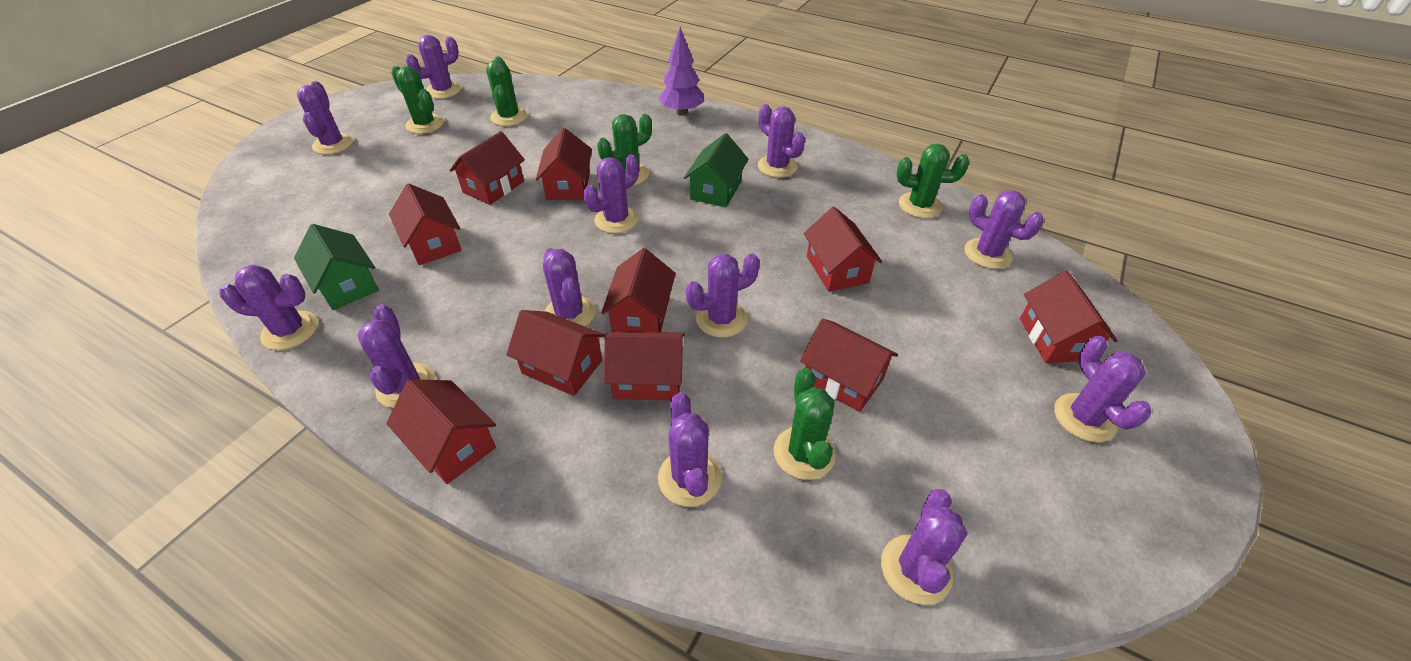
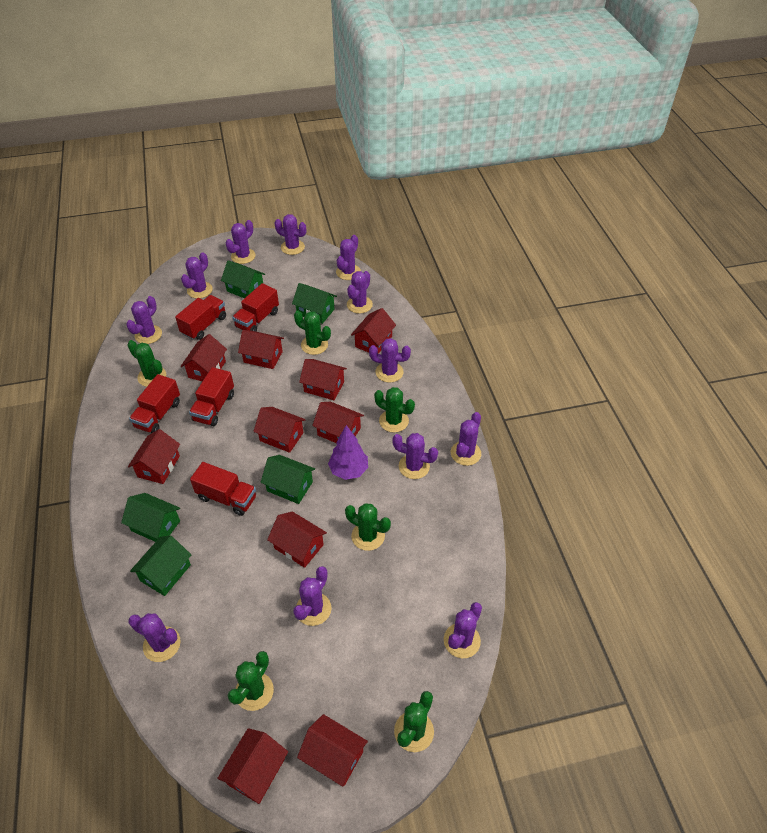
green cactus: 5 -> 6
green house: 2 -> 5
red truck: 0 -> 5

